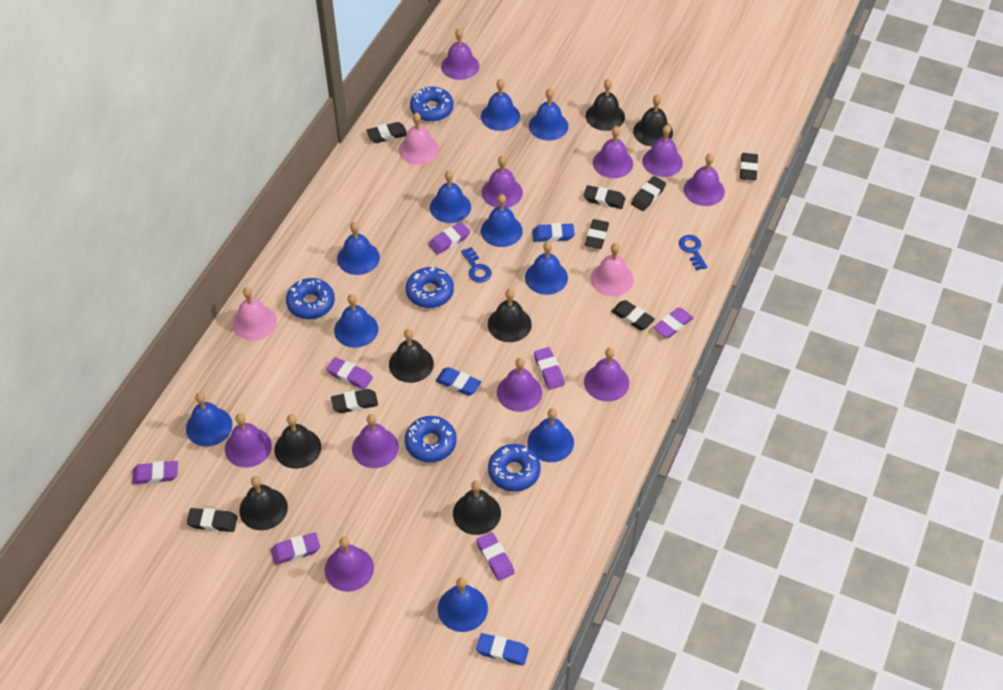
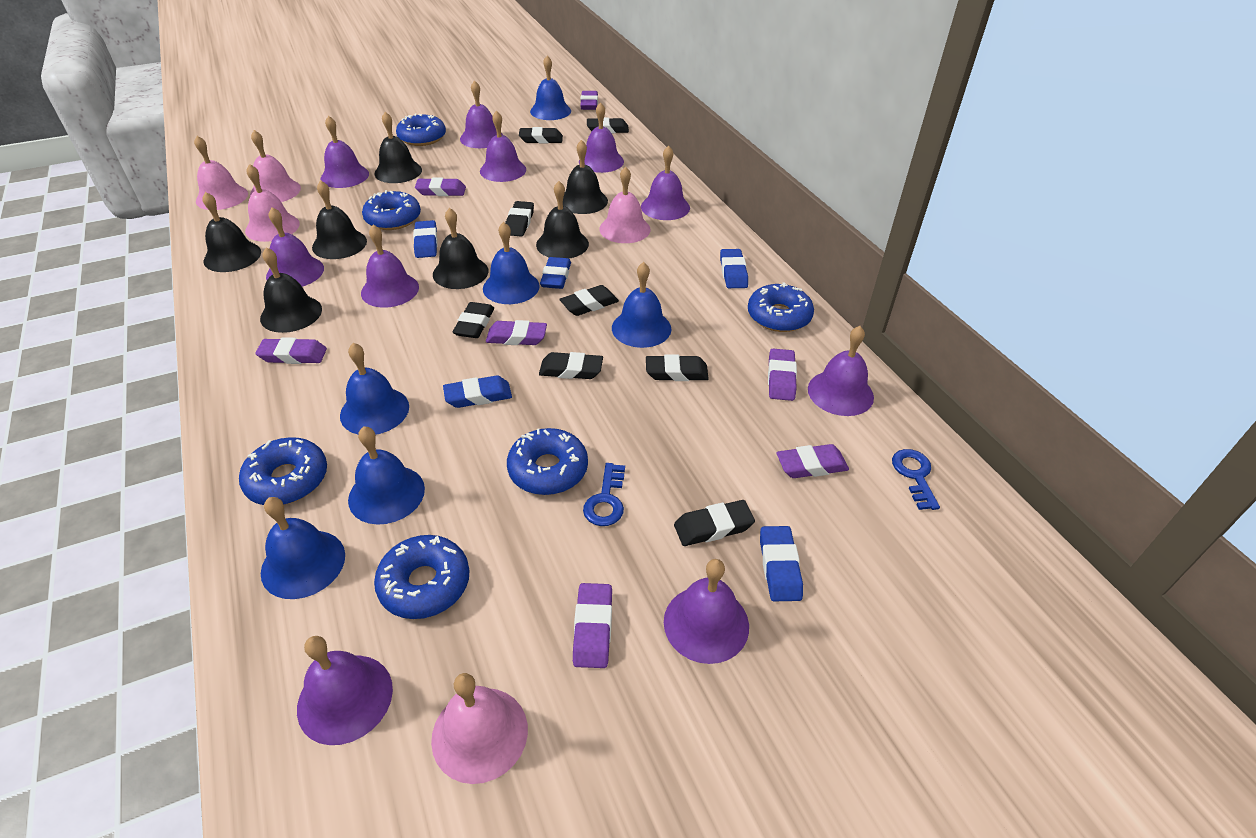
blue bell: 10 -> 6
blue donut: 5 -> 6
blue eraser: 3 -> 5
pink bell: 3 -> 5

